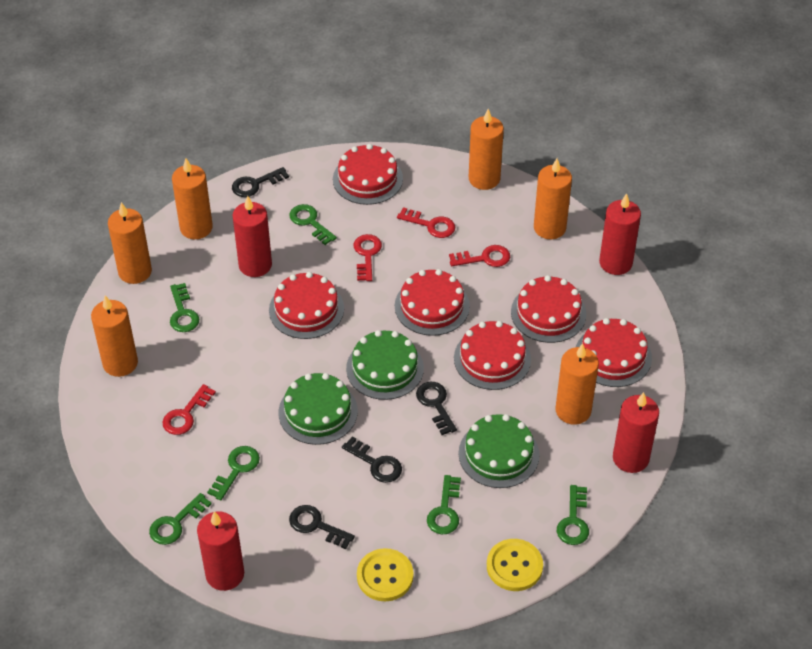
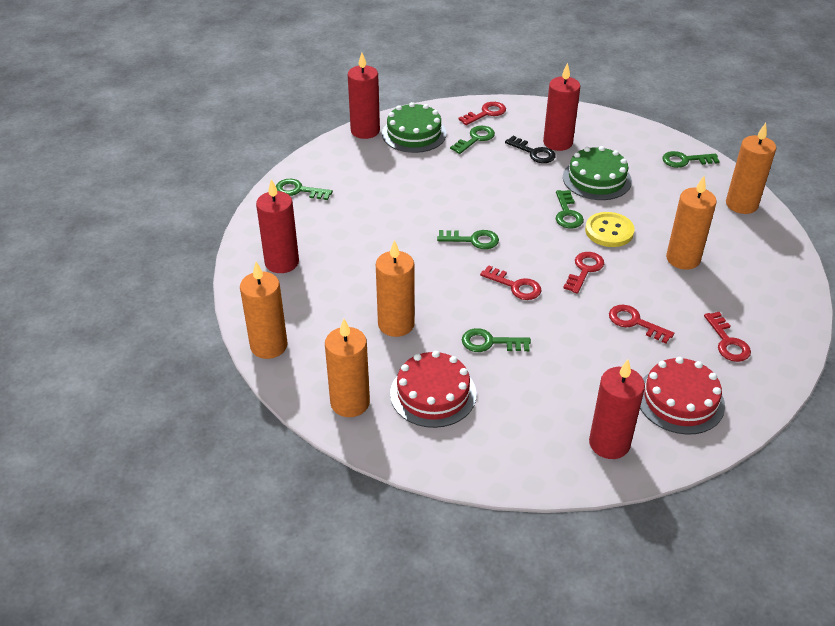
black key: 4 -> 1
green cake: 3 -> 2
orange candle: 6 -> 5
red cake: 6 -> 2
red key: 4 -> 5
yellow button: 2 -> 1

